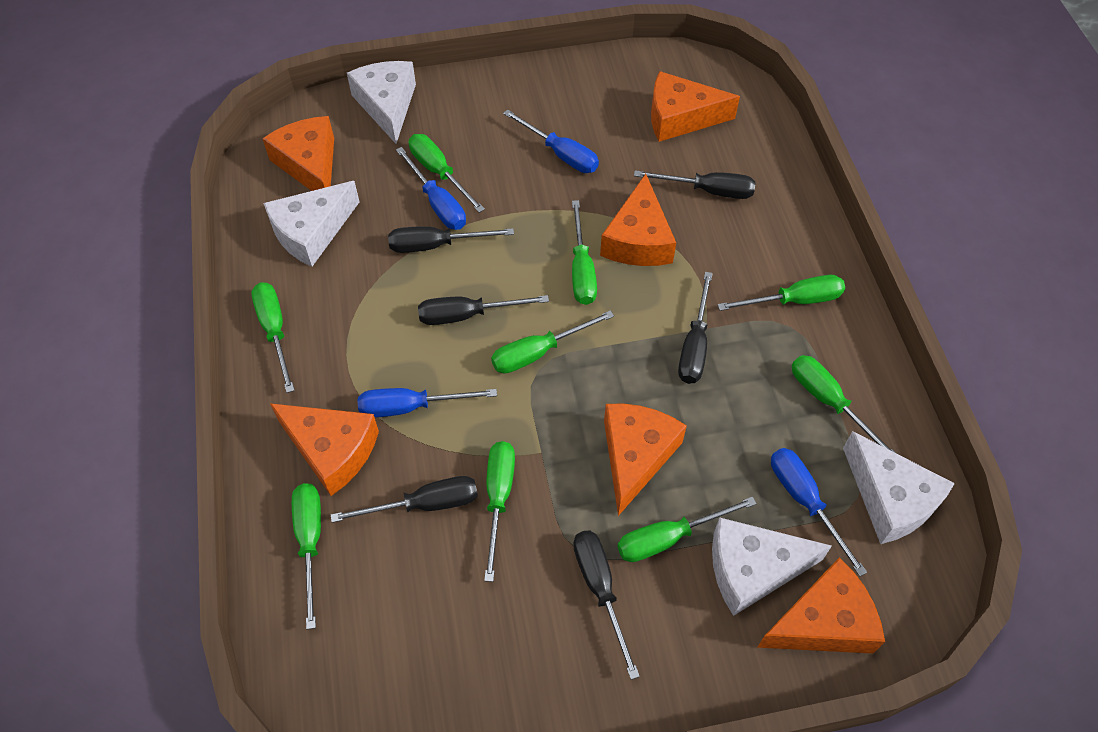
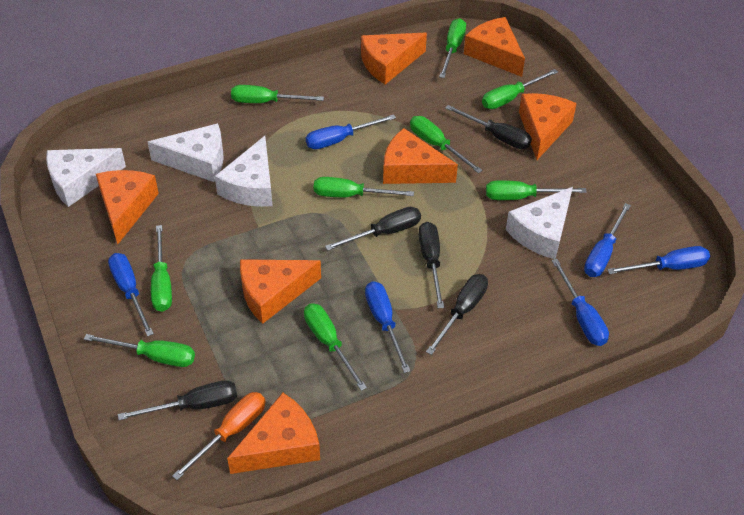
black screwdriver: 6 -> 5
blue screwdriver: 4 -> 6
orange cheese: 6 -> 7
orange screwdriver: 0 -> 1

